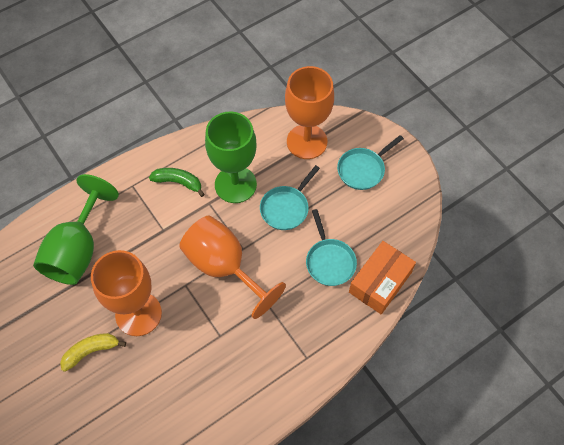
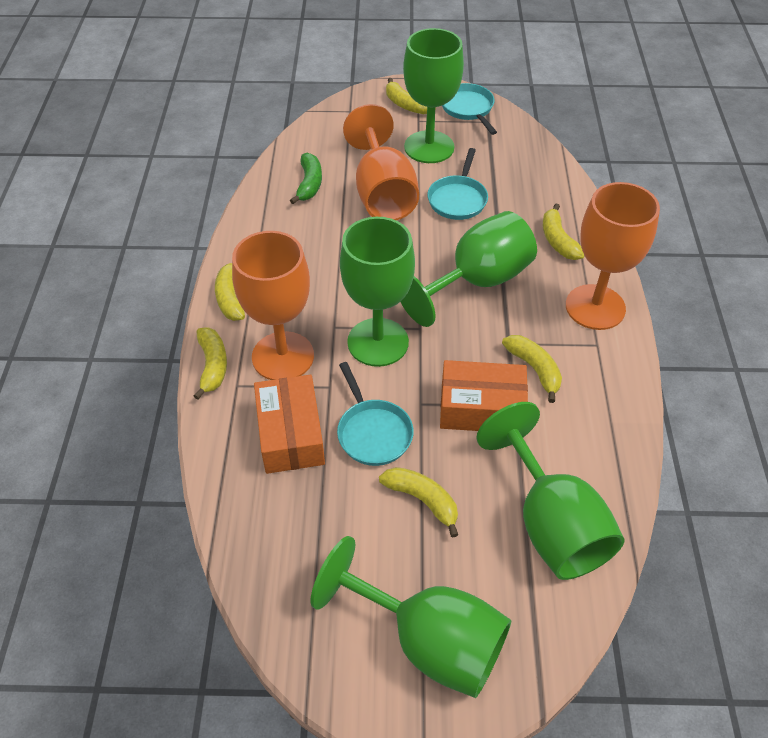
green goblet: 2 -> 5
orange box: 1 -> 2
yellow banana: 1 -> 6

